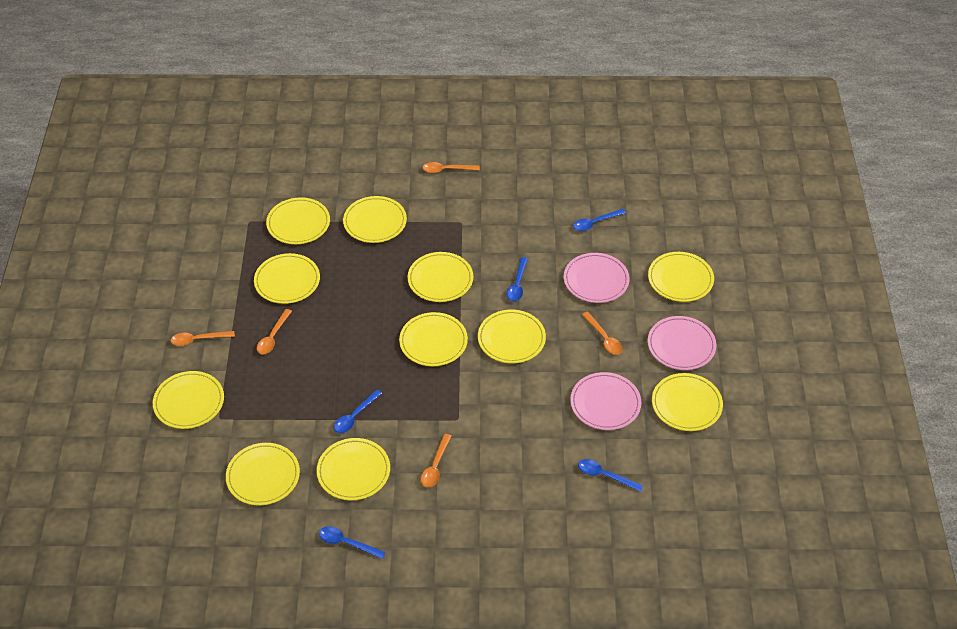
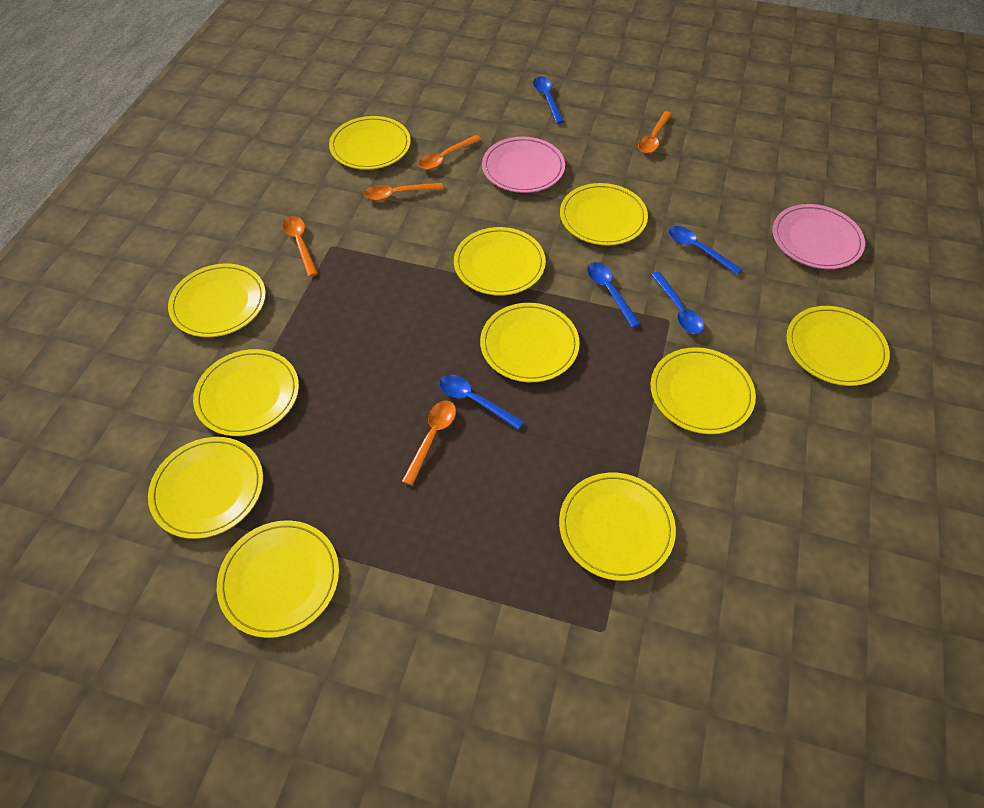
pink plate: 3 -> 2

